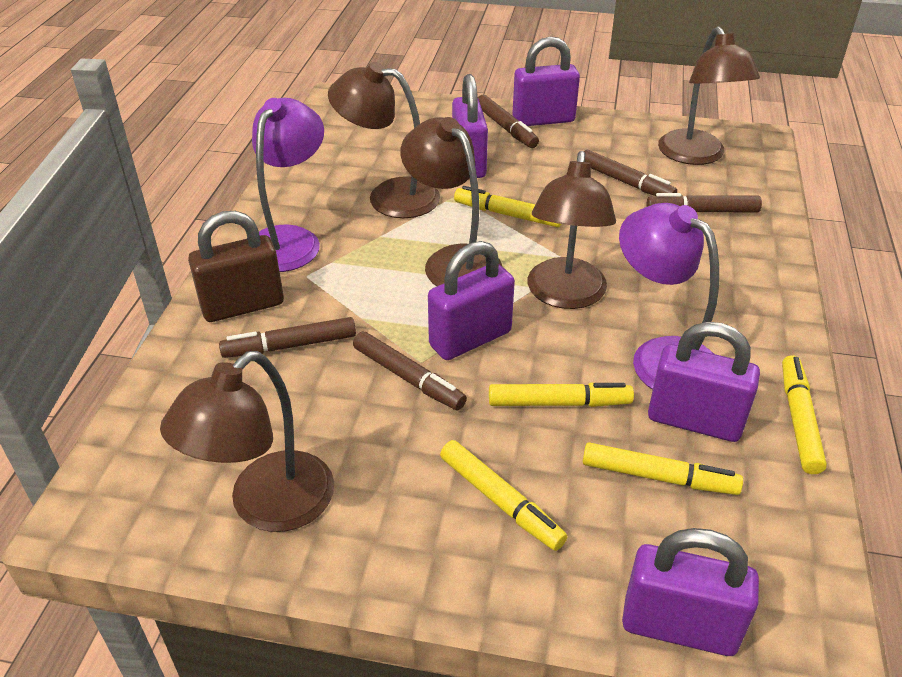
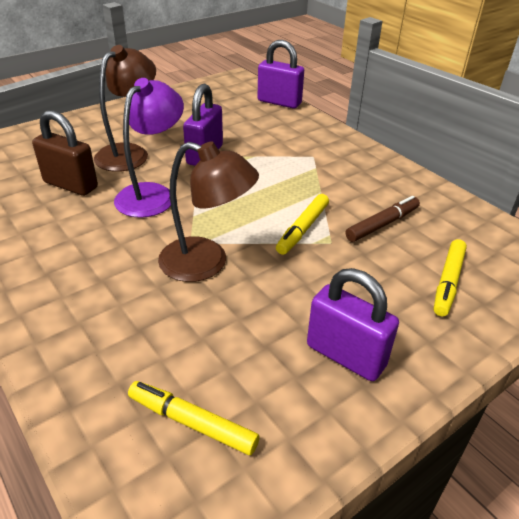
brown lamp: 5 -> 2
brown marker: 5 -> 1
purple lamp: 2 -> 1
purple padlock: 5 -> 3
yellow marker: 5 -> 3

